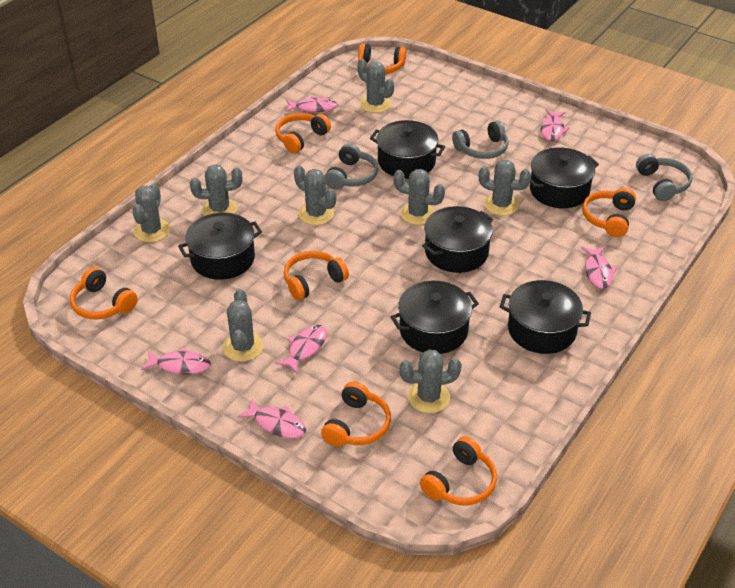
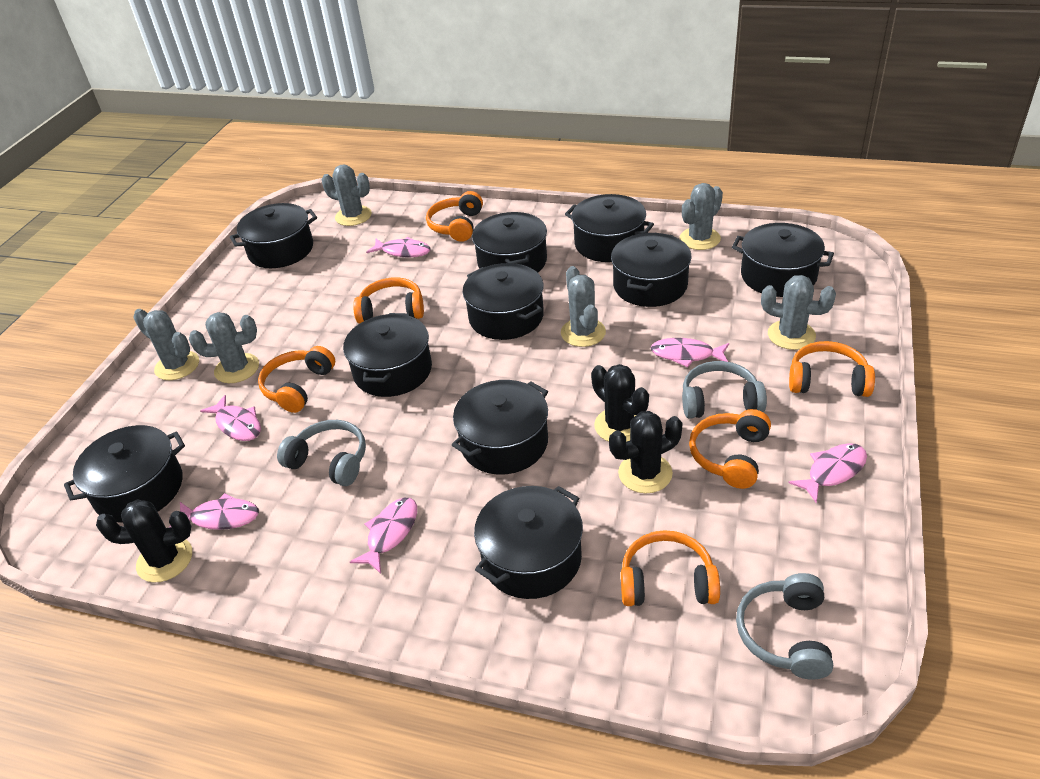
black cactus: 0 -> 3
black pot: 6 -> 10
grey cactus: 8 -> 6
orange headphones: 7 -> 6

